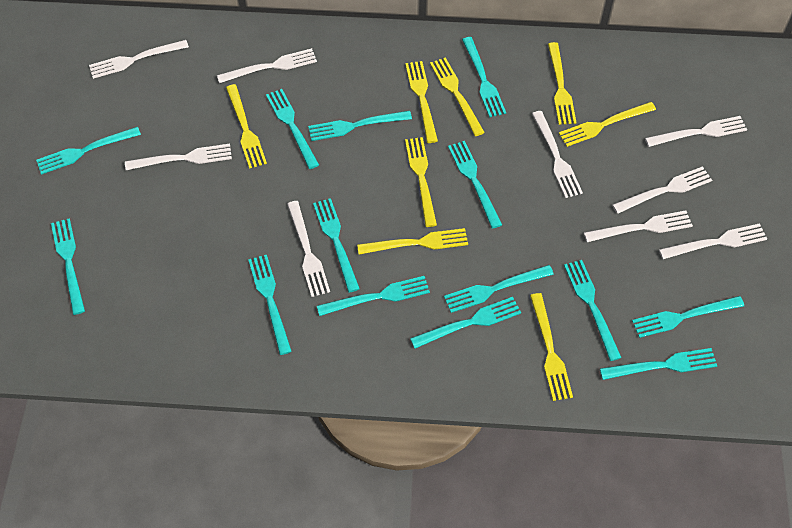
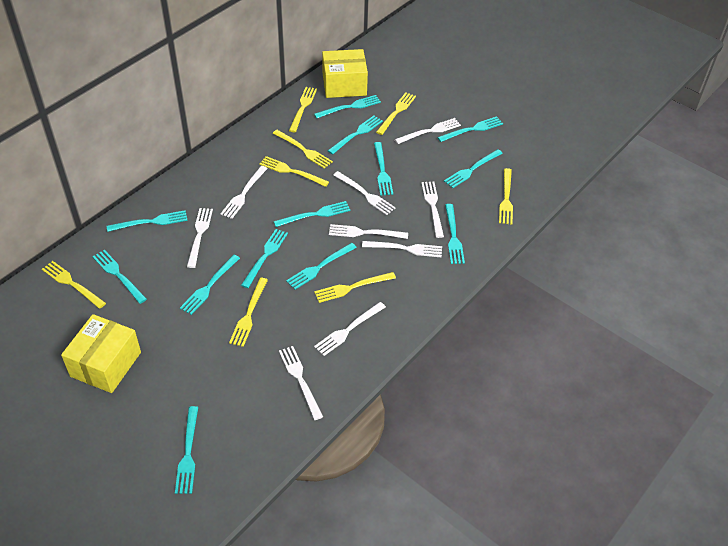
turquoise fork: 14 -> 13
yellow box: 0 -> 2

